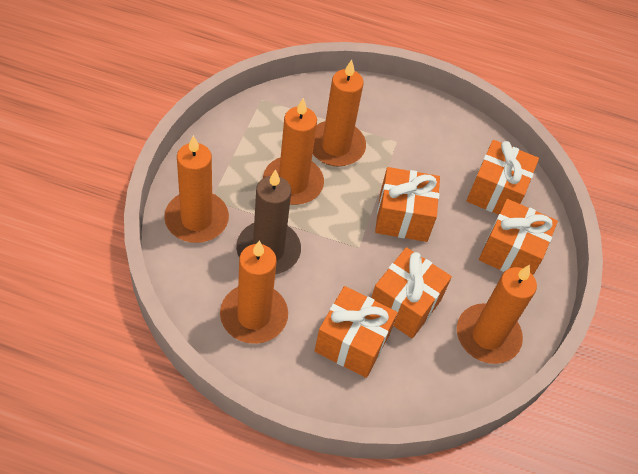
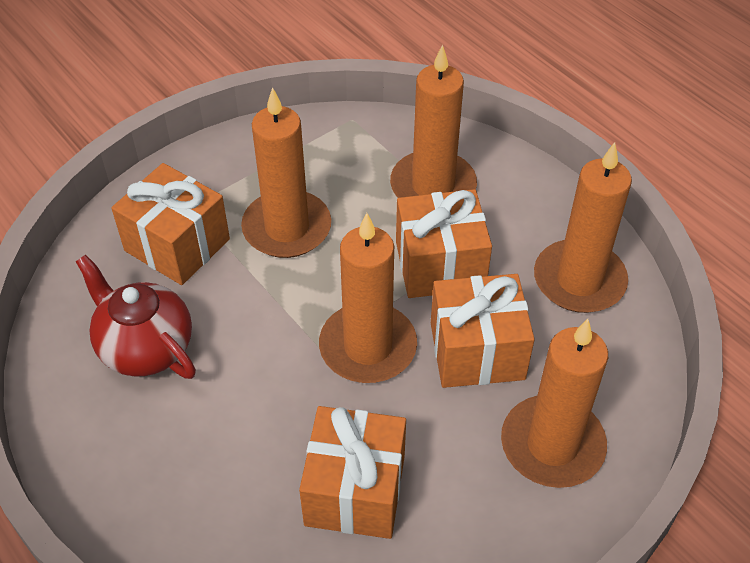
brown candle: 1 -> 0
orange gift: 5 -> 4
red teapot: 0 -> 1

